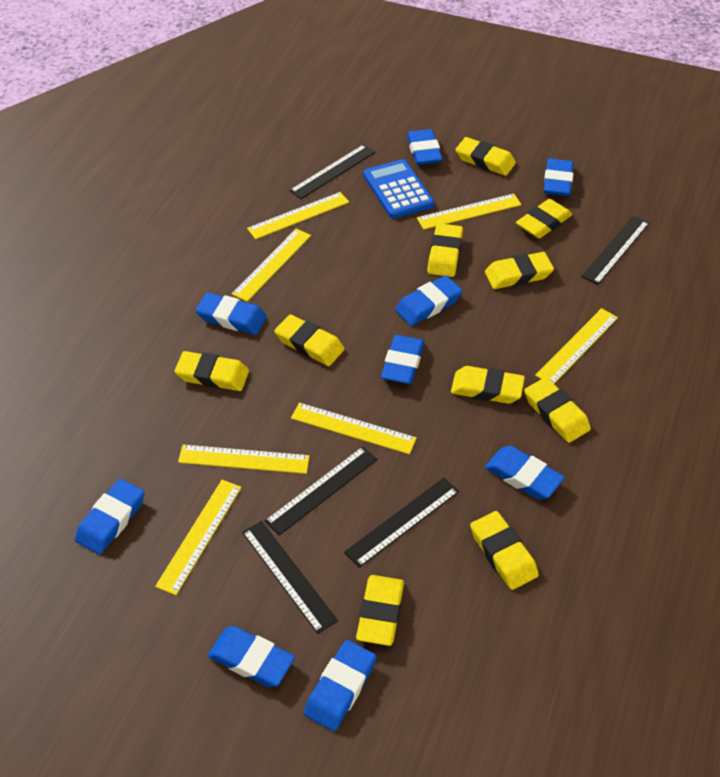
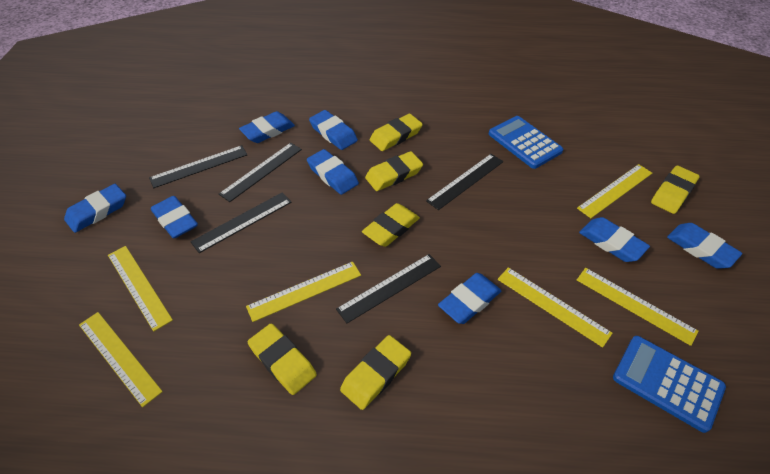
blue calculator: 1 -> 2
blue eraser: 9 -> 8
yellow eraser: 10 -> 6
yellow ruler: 7 -> 6

